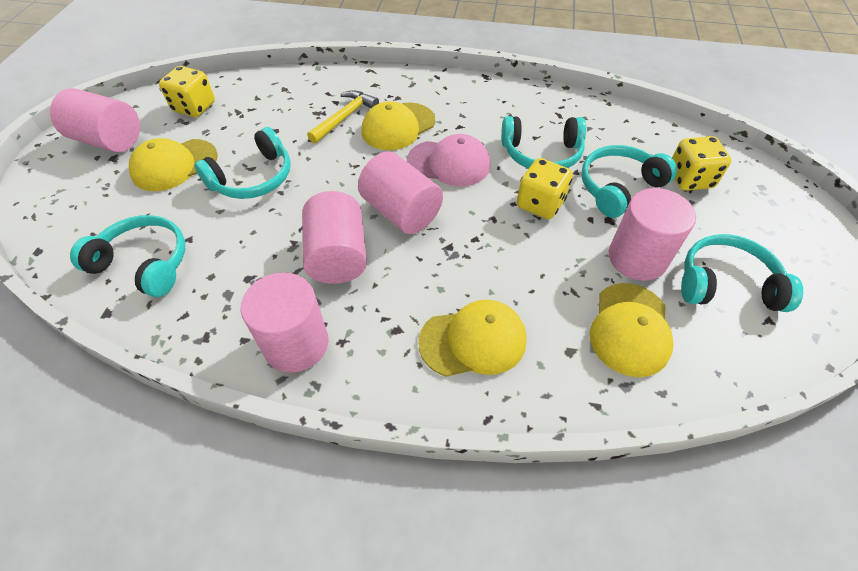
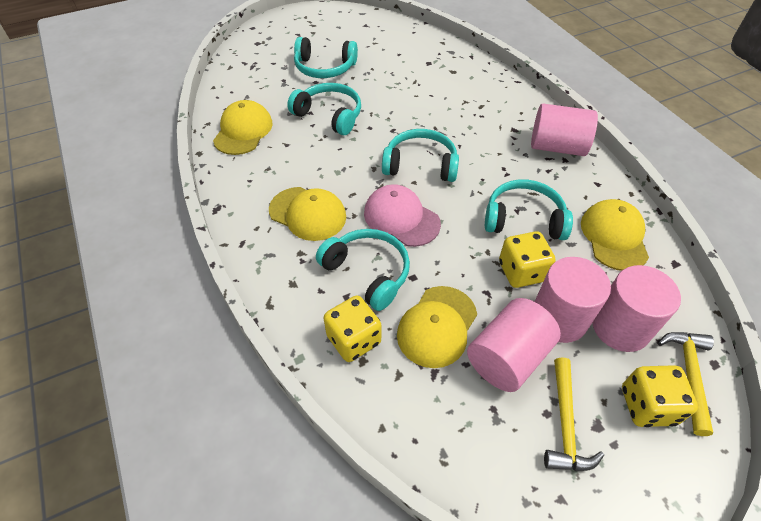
pink cylinder: 5 -> 4
yellow hammer: 1 -> 2

